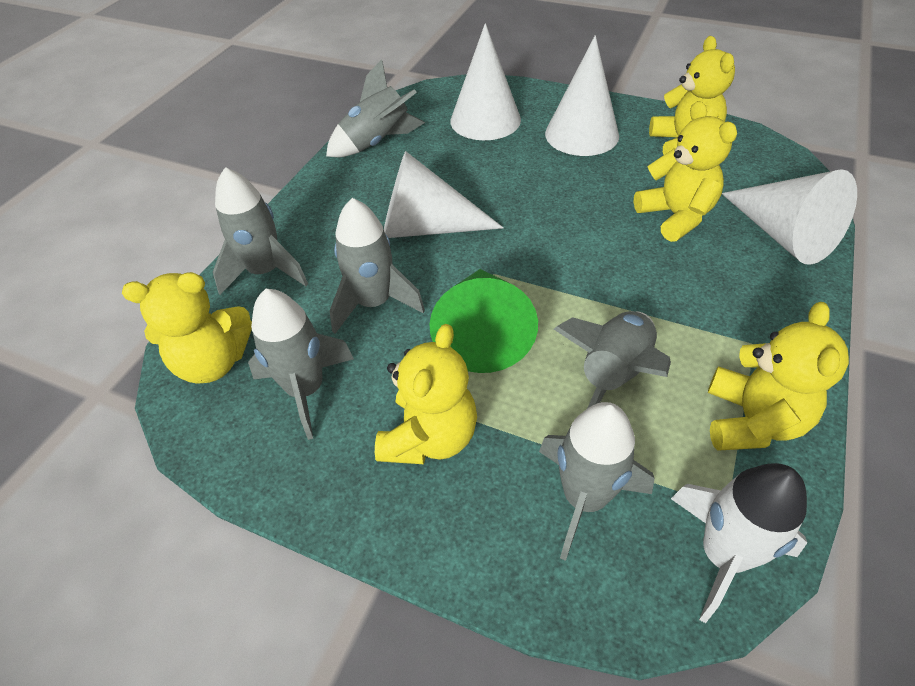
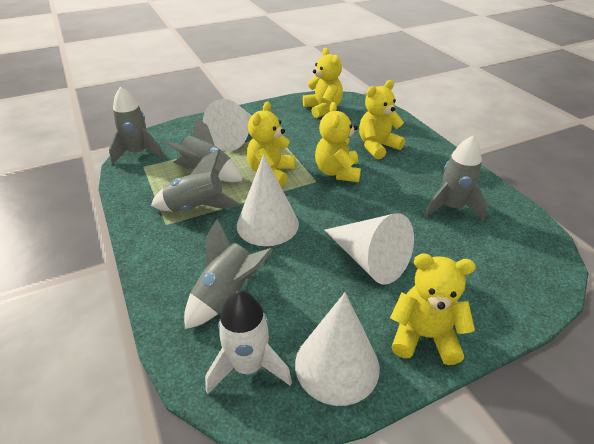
green cone: 1 -> 0
grey rocket: 6 -> 5

